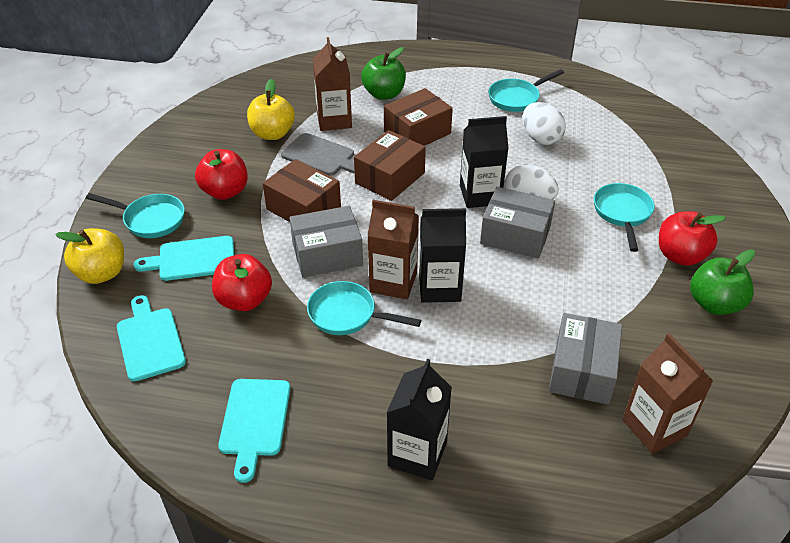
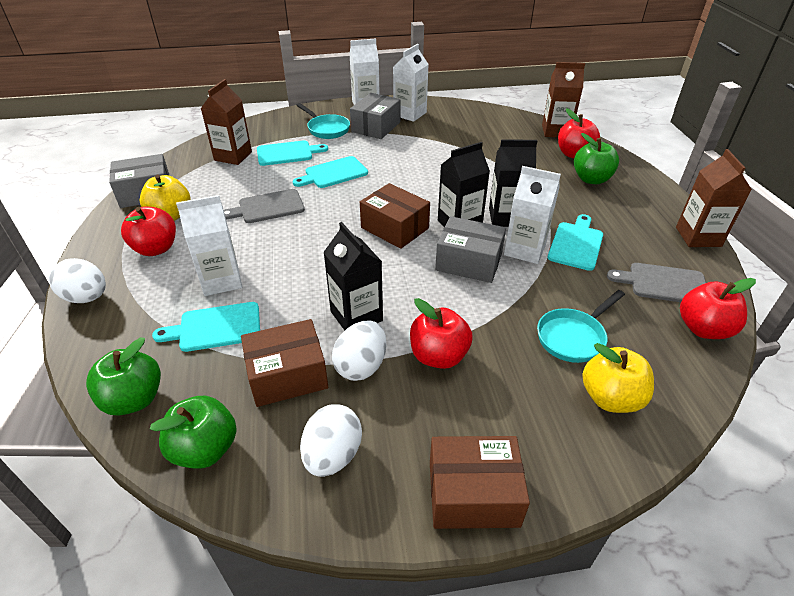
green apple: 2 -> 3
grey cutting board: 1 -> 2
red apple: 3 -> 4
turquoise cutting board: 3 -> 4
turquoise pan: 4 -> 2
white carton: 0 -> 4
white egg: 2 -> 3

